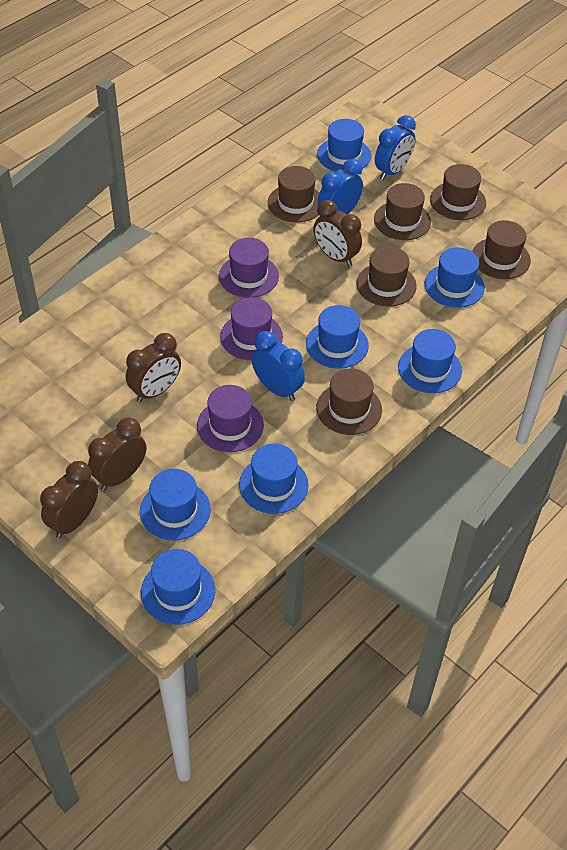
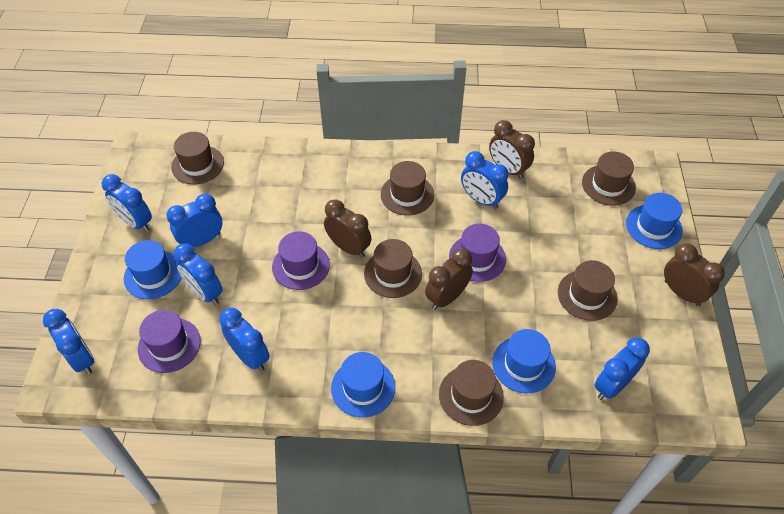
blue clock: 3 -> 7
blue hat: 7 -> 4

